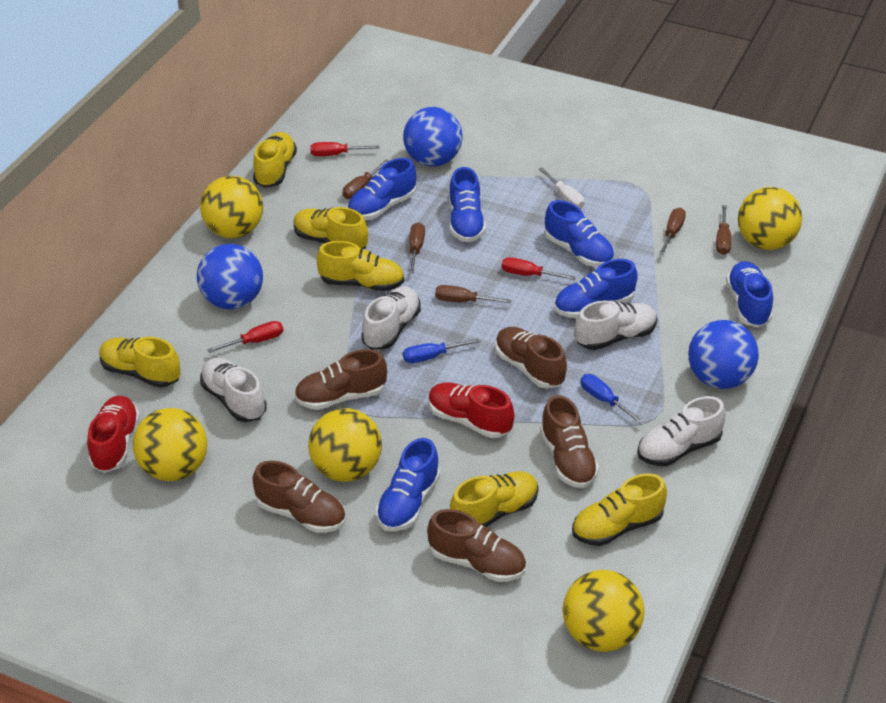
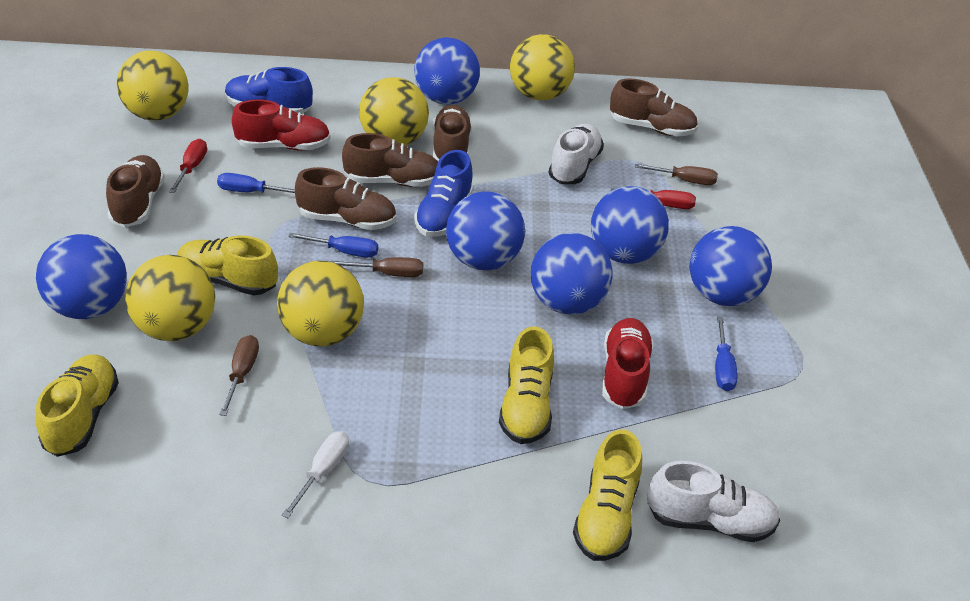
blue ball: 3 -> 6
blue screwdriver: 2 -> 3
blue shoe: 6 -> 2
brown screwdriver: 5 -> 3
red screwdriver: 3 -> 2
white shoe: 4 -> 2
yellow shoe: 6 -> 4

